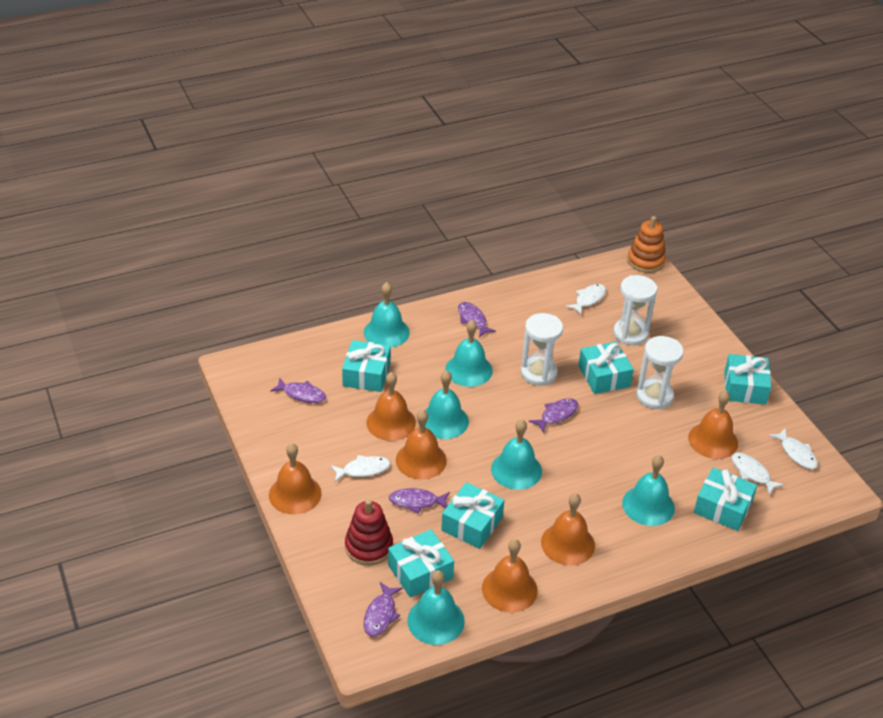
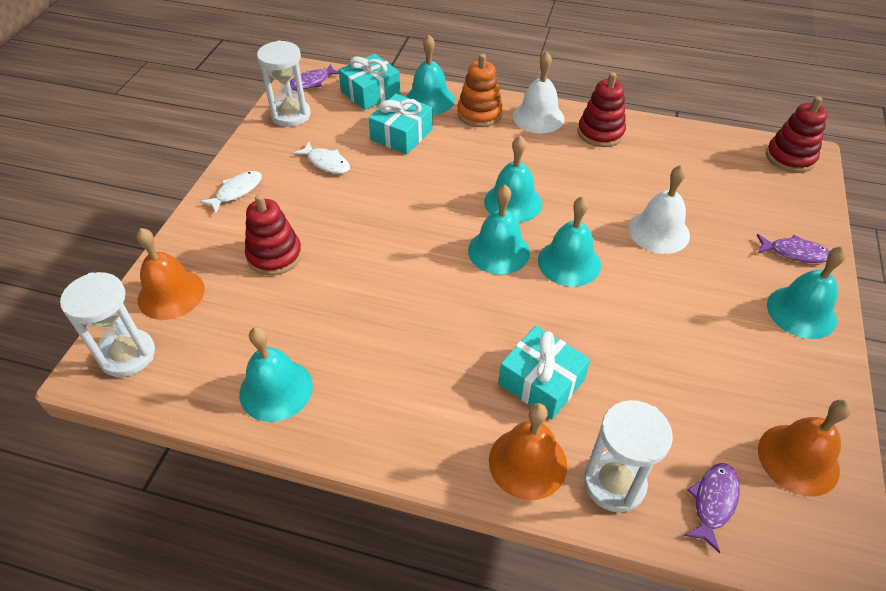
orange bell: 6 -> 3
purple fish: 5 -> 3
red stacking toy: 1 -> 3
turquoise gift: 6 -> 3
white bell: 0 -> 2
white fish: 4 -> 2

